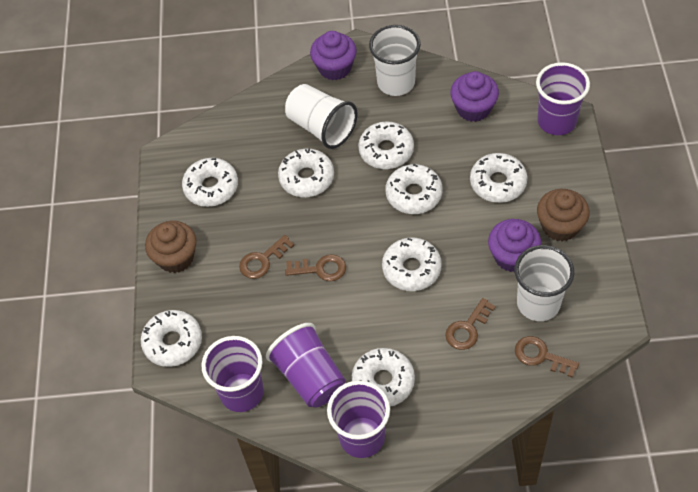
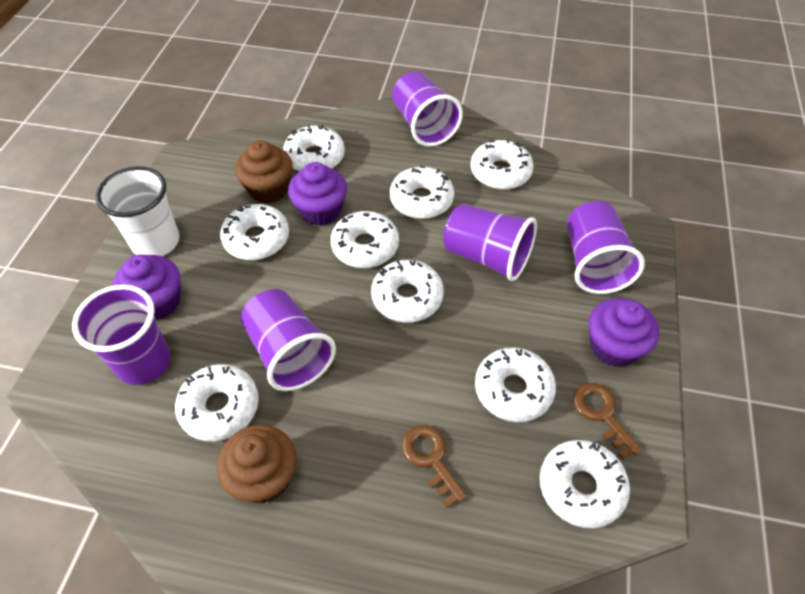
brown key: 4 -> 2
purple cup: 4 -> 5
white cup: 3 -> 1
white donut: 8 -> 9

